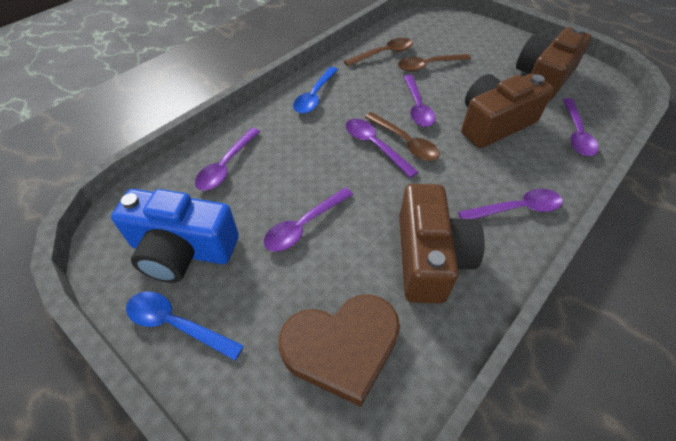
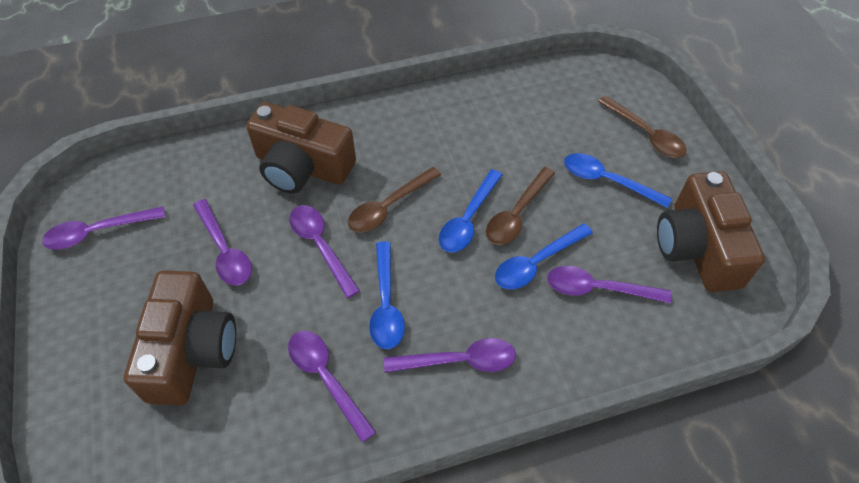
blue camera: 1 -> 0
blue spoon: 2 -> 4
brown heart: 1 -> 0

